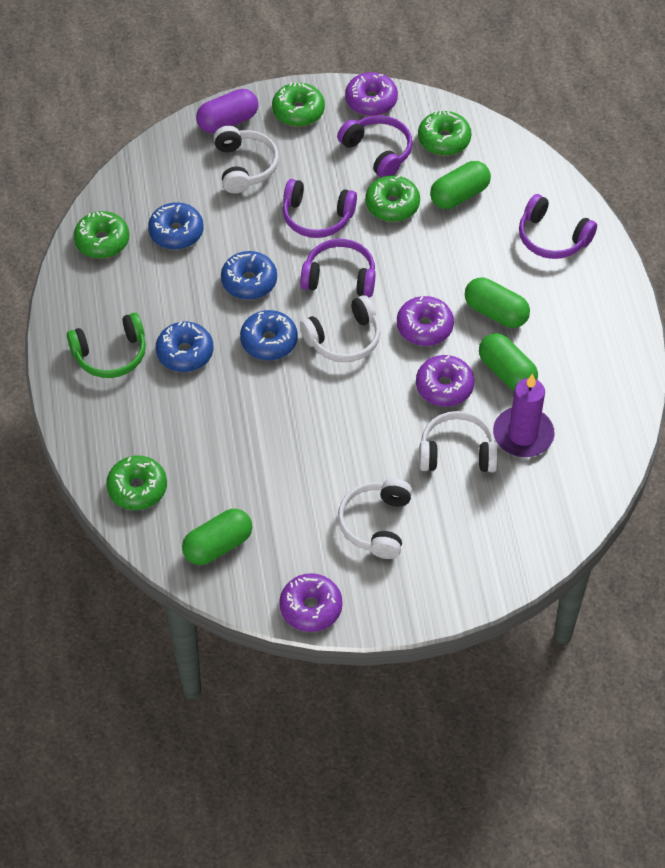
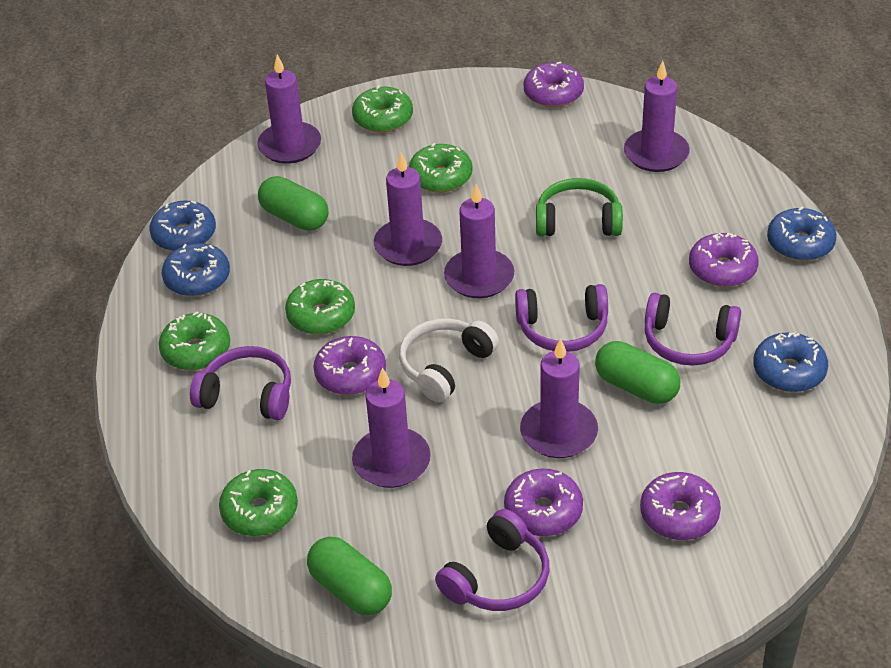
green capsule: 4 -> 3
purple candle: 1 -> 6
purple capsule: 1 -> 0
purple donut: 4 -> 5
white headphones: 4 -> 1

